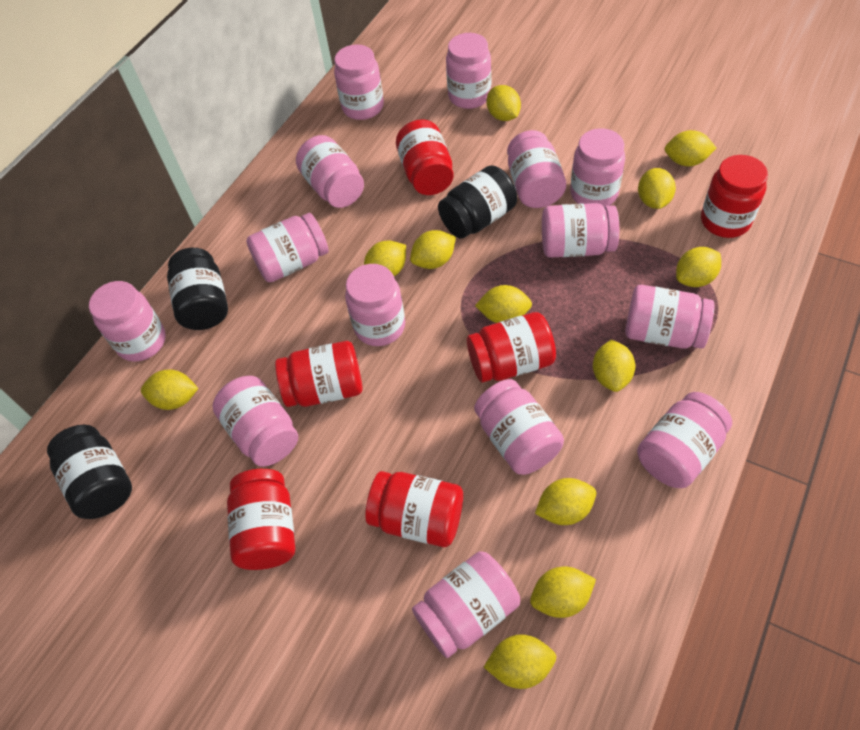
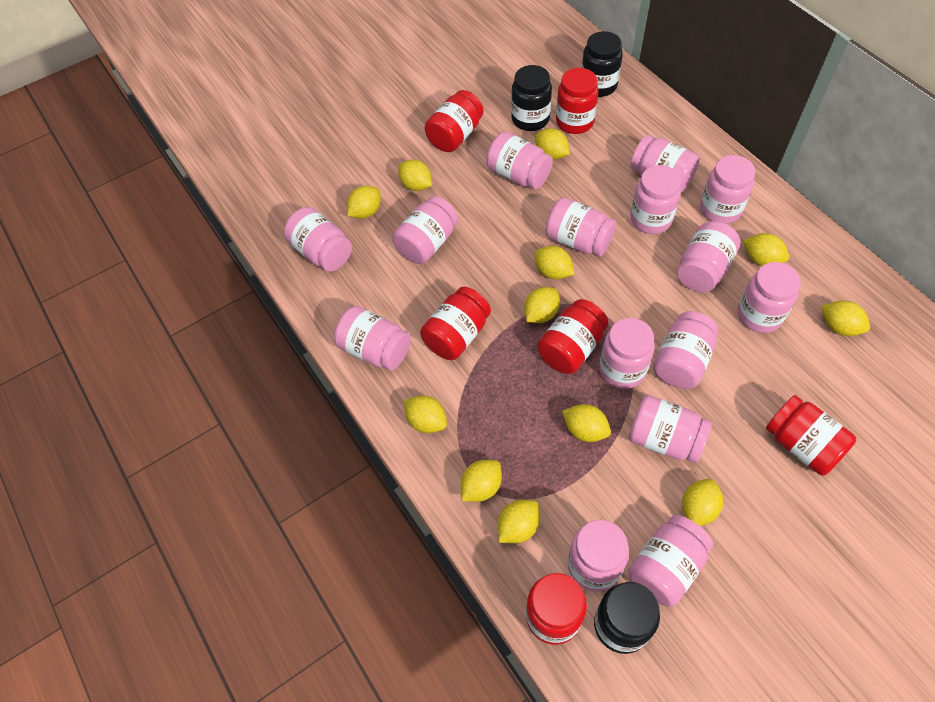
pink jar: 14 -> 15

